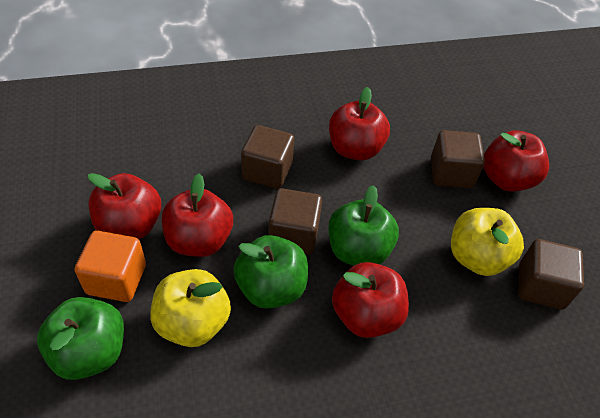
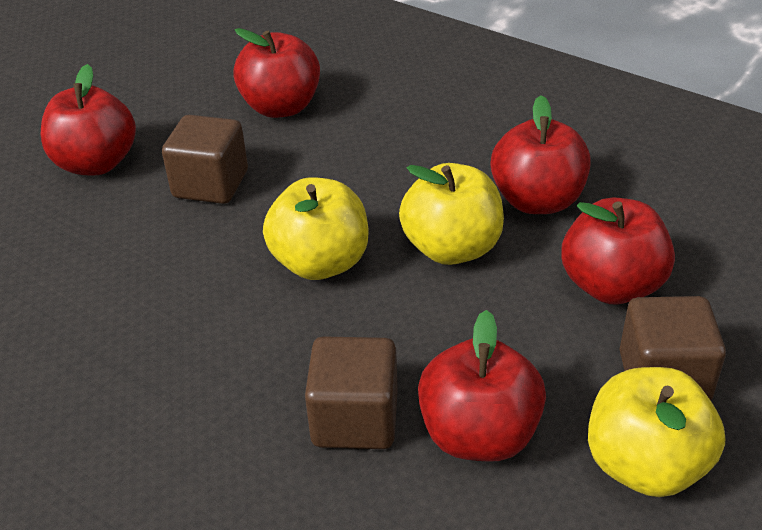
brown cube: 4 -> 3
green apple: 3 -> 0
orange cube: 1 -> 0
yellow apple: 2 -> 3

